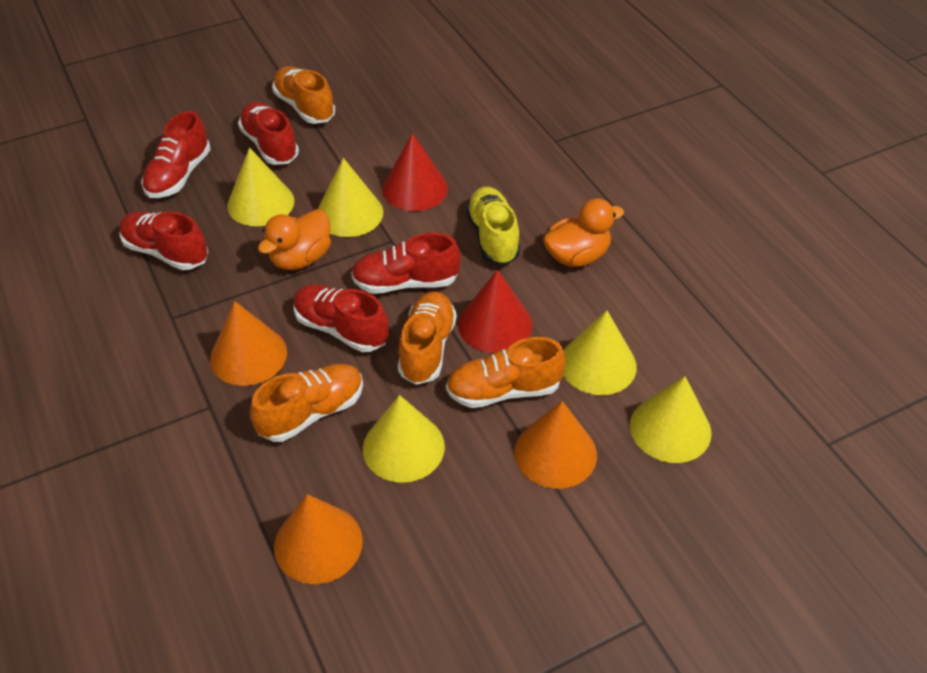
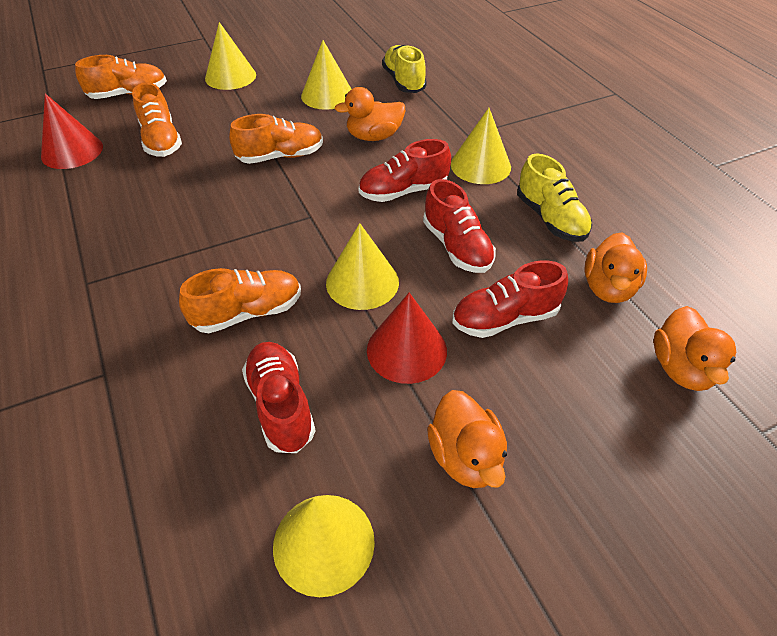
orange cone: 3 -> 0
orange duck: 2 -> 4
red shoe: 5 -> 4
yellow shoe: 1 -> 2

